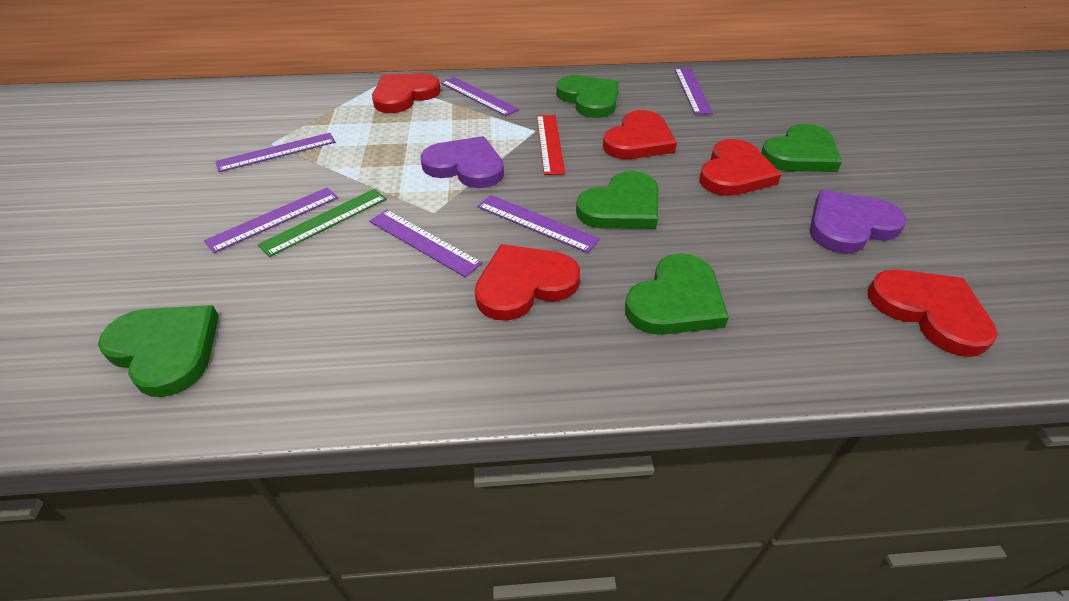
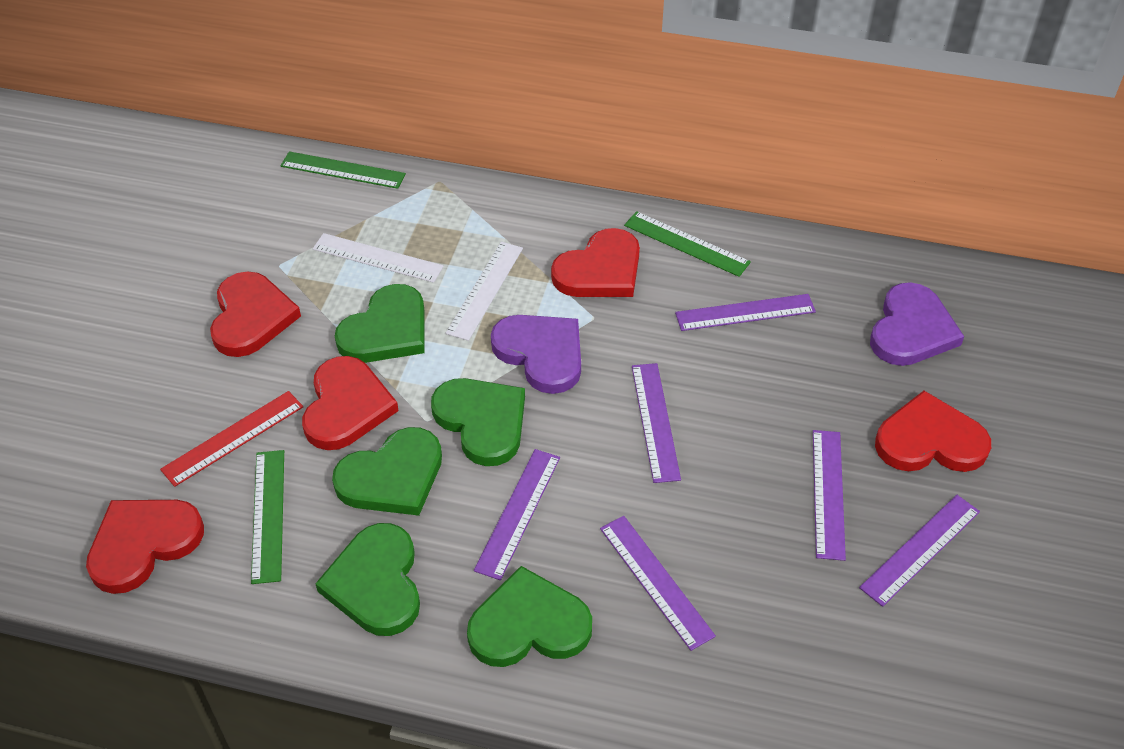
green ruler: 1 -> 3
white ruler: 0 -> 2

